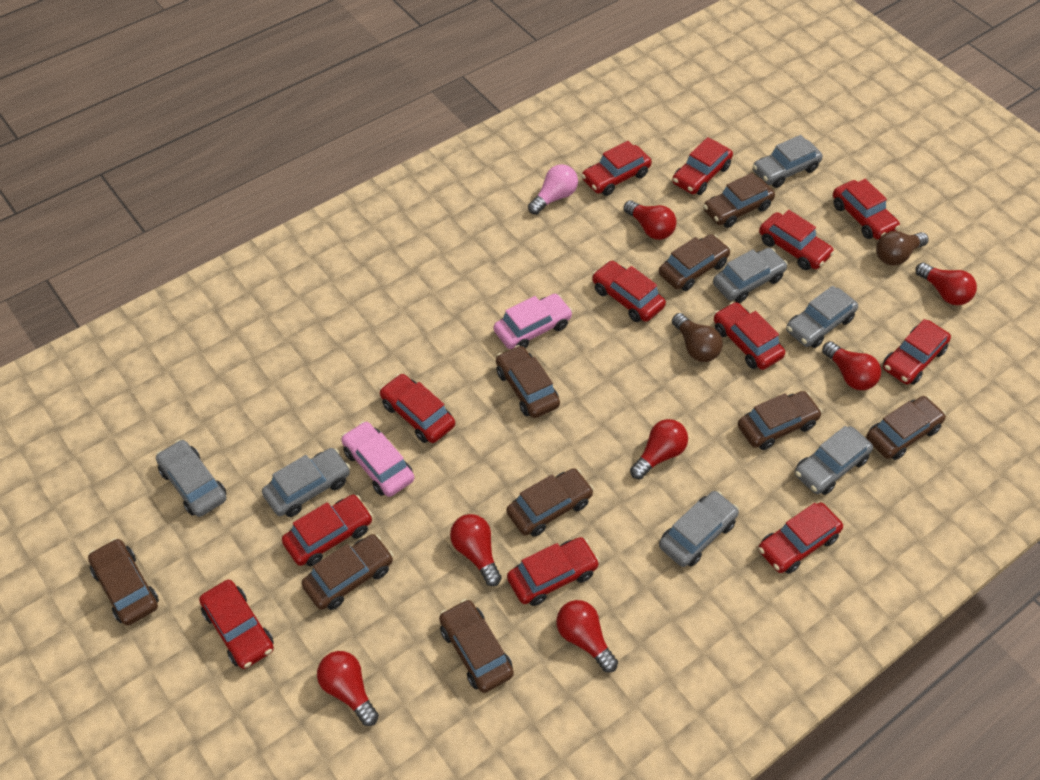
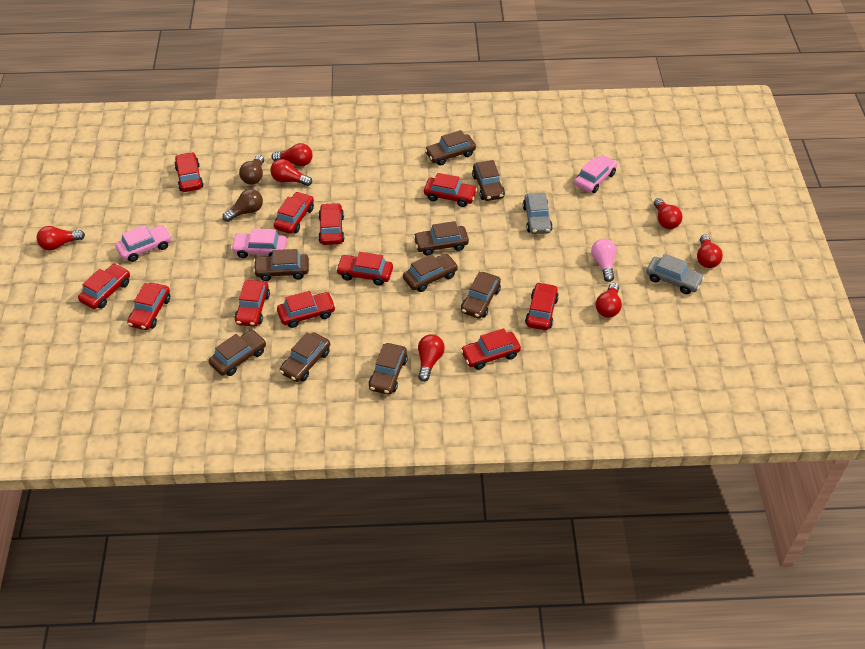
grey car: 7 -> 2
pink car: 2 -> 3
red car: 12 -> 11

